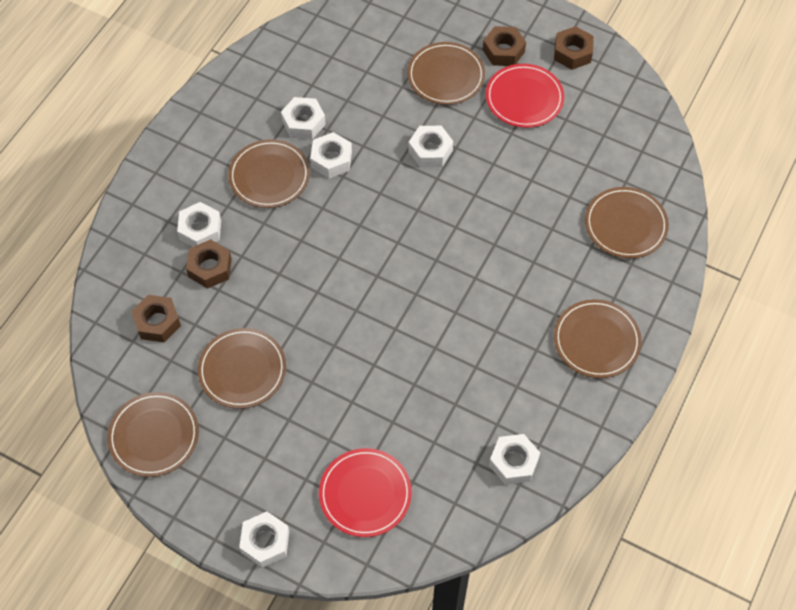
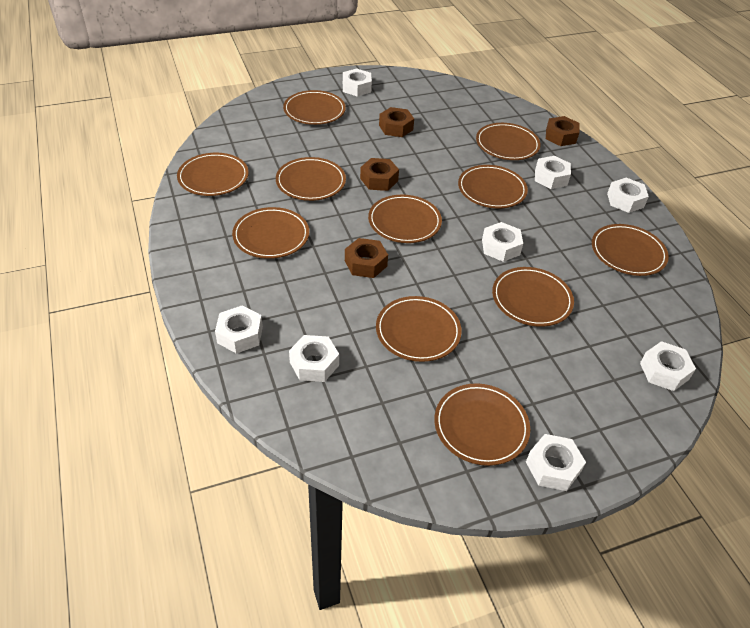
brown plate: 6 -> 11
red plate: 2 -> 0
white nut: 6 -> 8

